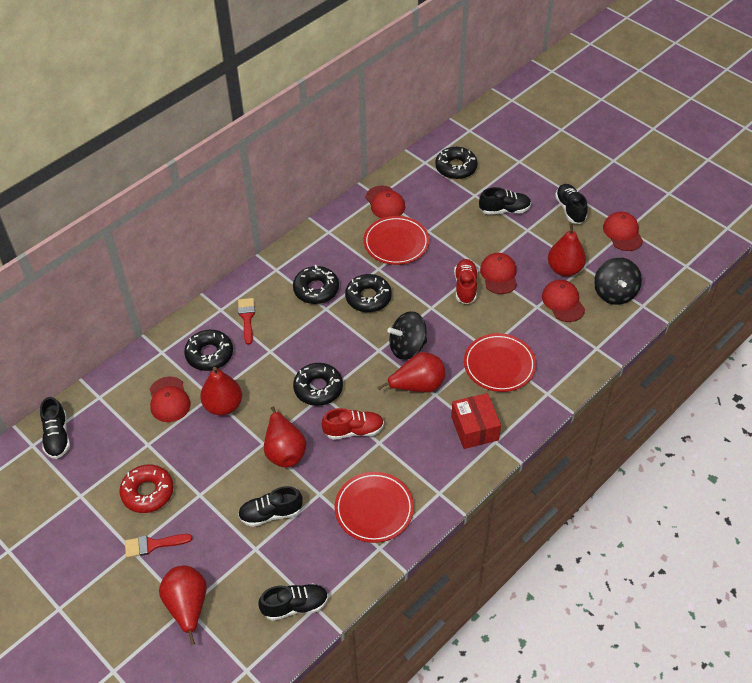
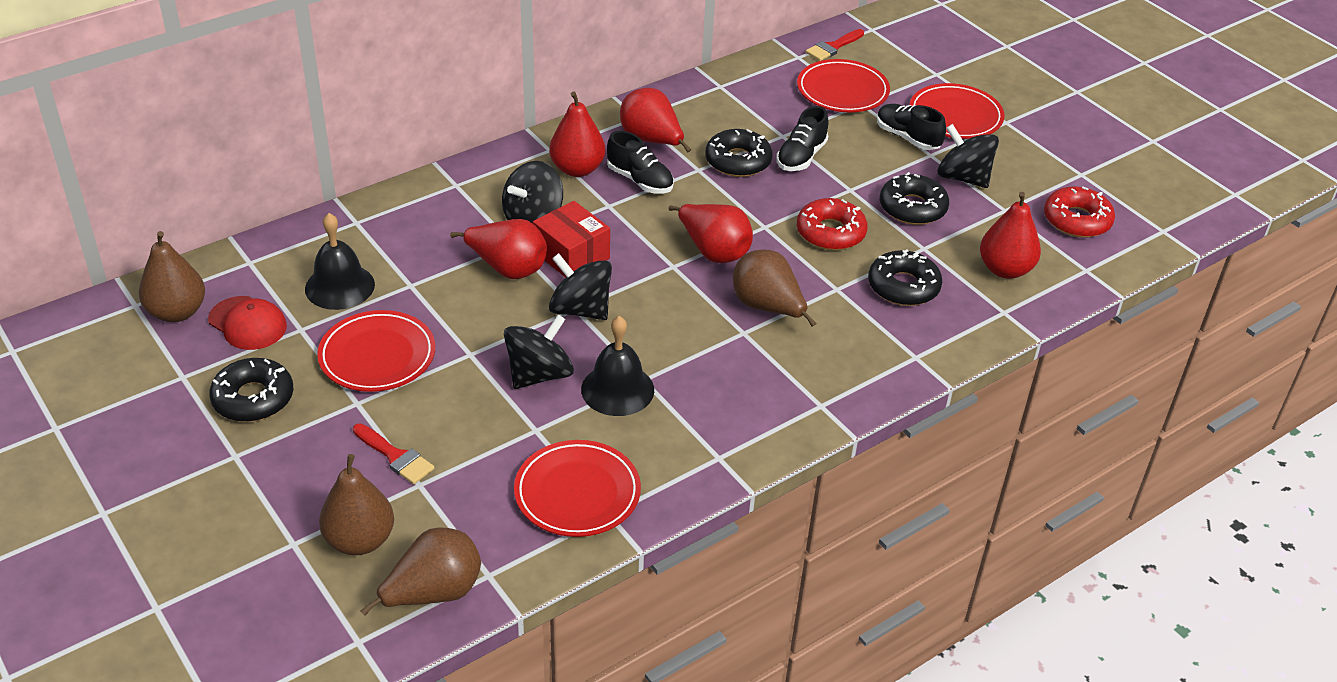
black bell: 0 -> 2
black donut: 5 -> 4
black shoe: 5 -> 3
black spinning top: 2 -> 4
brown pear: 0 -> 4
red cap: 5 -> 1
red donut: 1 -> 2
red plate: 3 -> 4
red shoe: 2 -> 0

